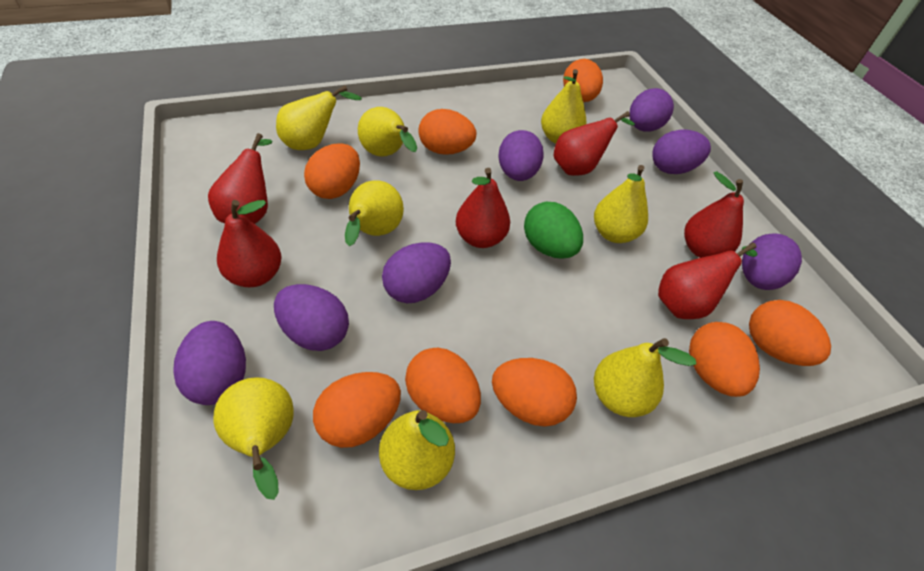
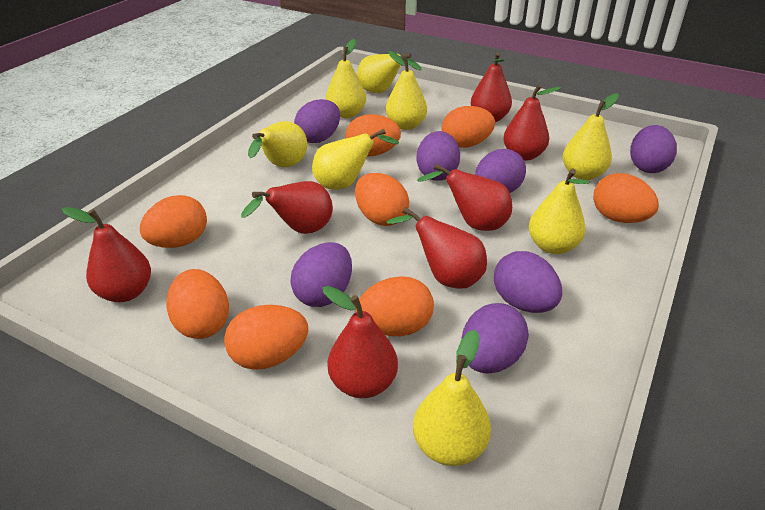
green egg: 1 -> 0
red pear: 6 -> 7

